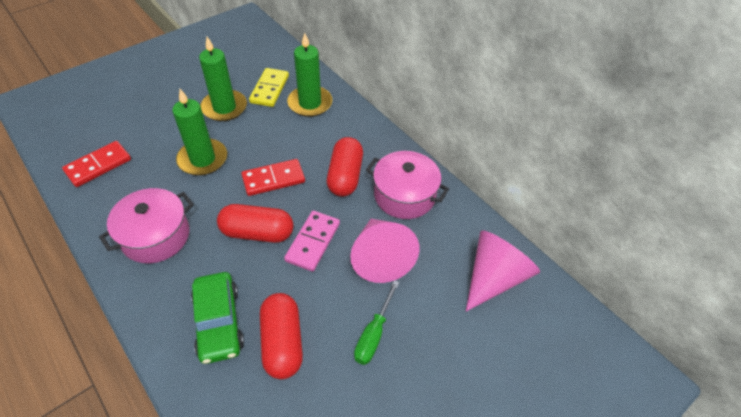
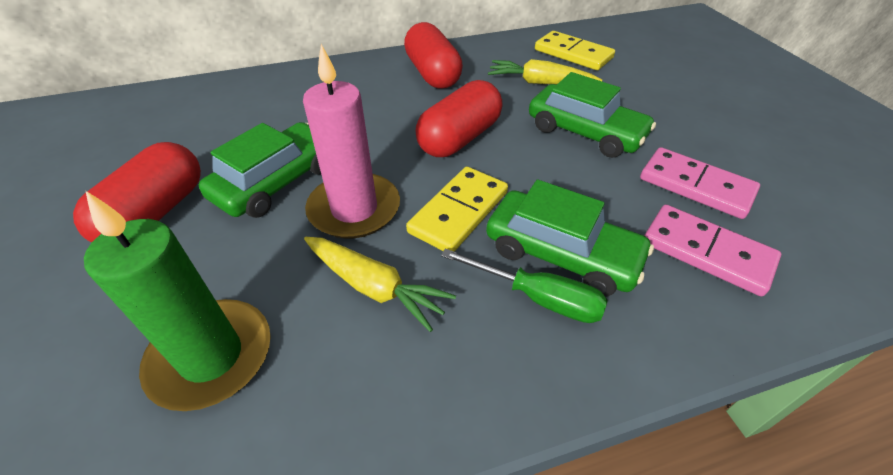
green candle: 3 -> 1
green car: 1 -> 3
pink candle: 0 -> 1
pink cone: 2 -> 0
pink domino: 1 -> 2
pink pot: 2 -> 0
red domino: 2 -> 0
yellow carrot: 0 -> 2
yellow domino: 1 -> 2

